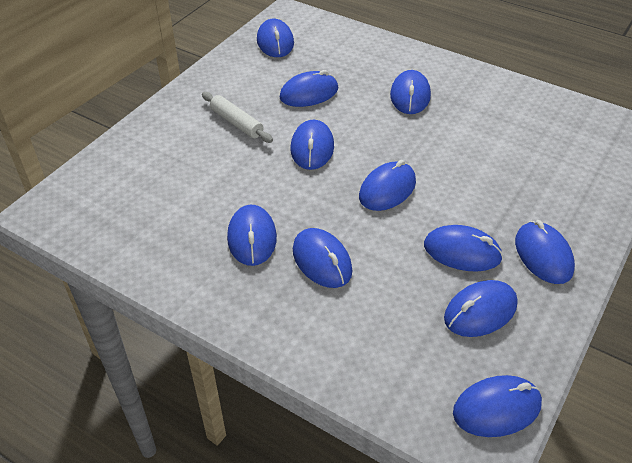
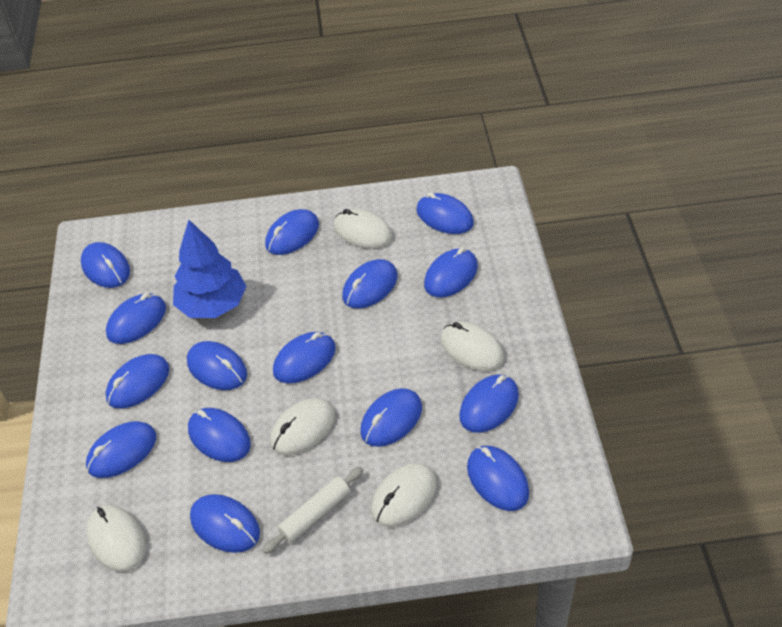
blue mouse: 11 -> 15
blue tree: 0 -> 1
white mouse: 0 -> 5

